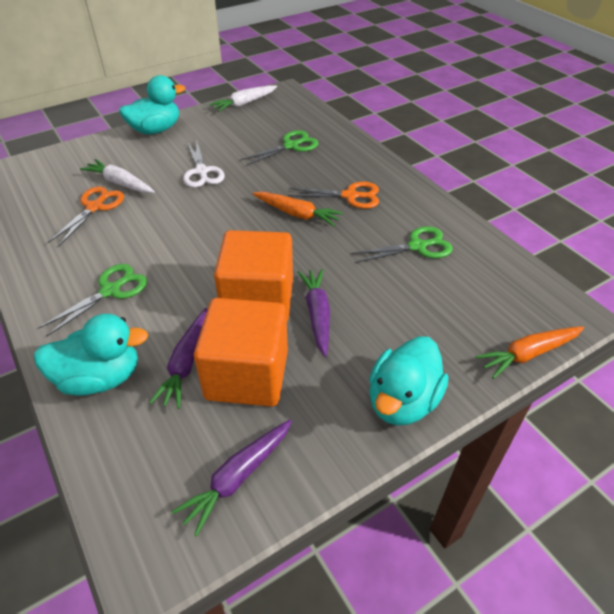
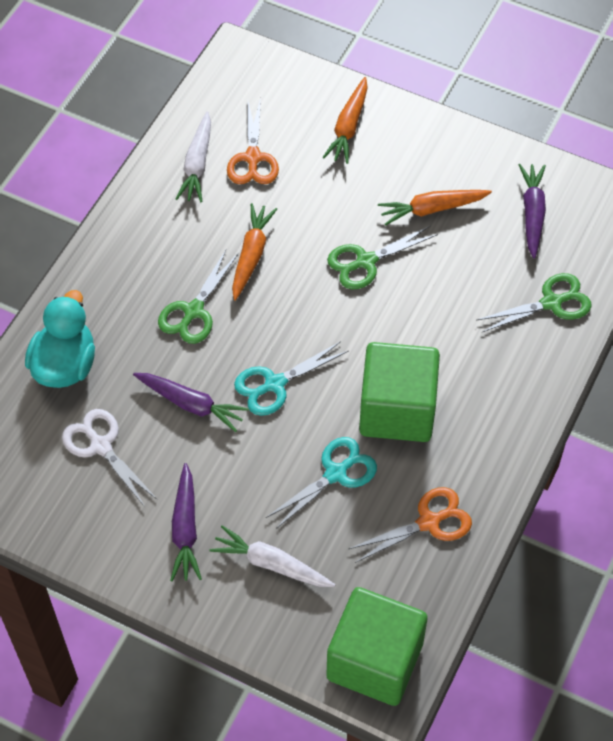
green cube: 0 -> 2
orange carrot: 2 -> 3
orange cube: 2 -> 0
turquoise duck: 3 -> 1
turquoise scissors: 0 -> 2

